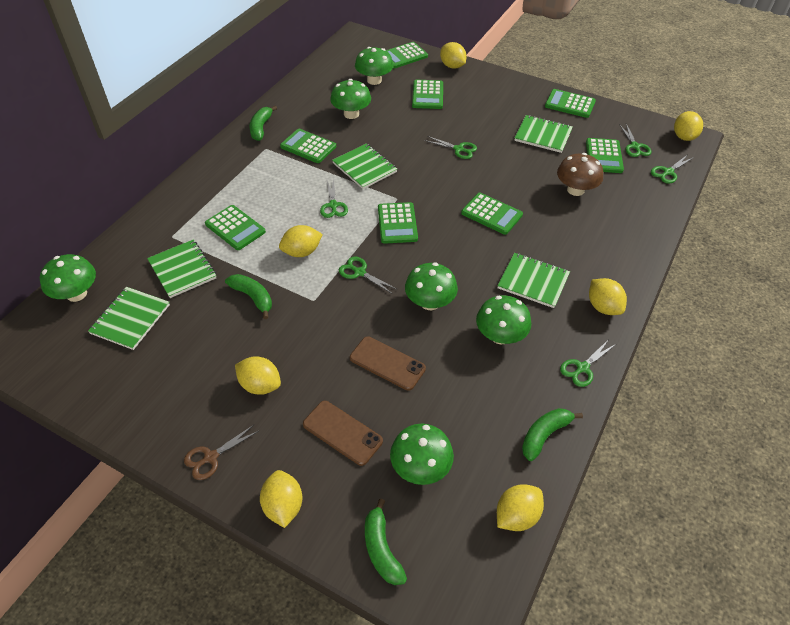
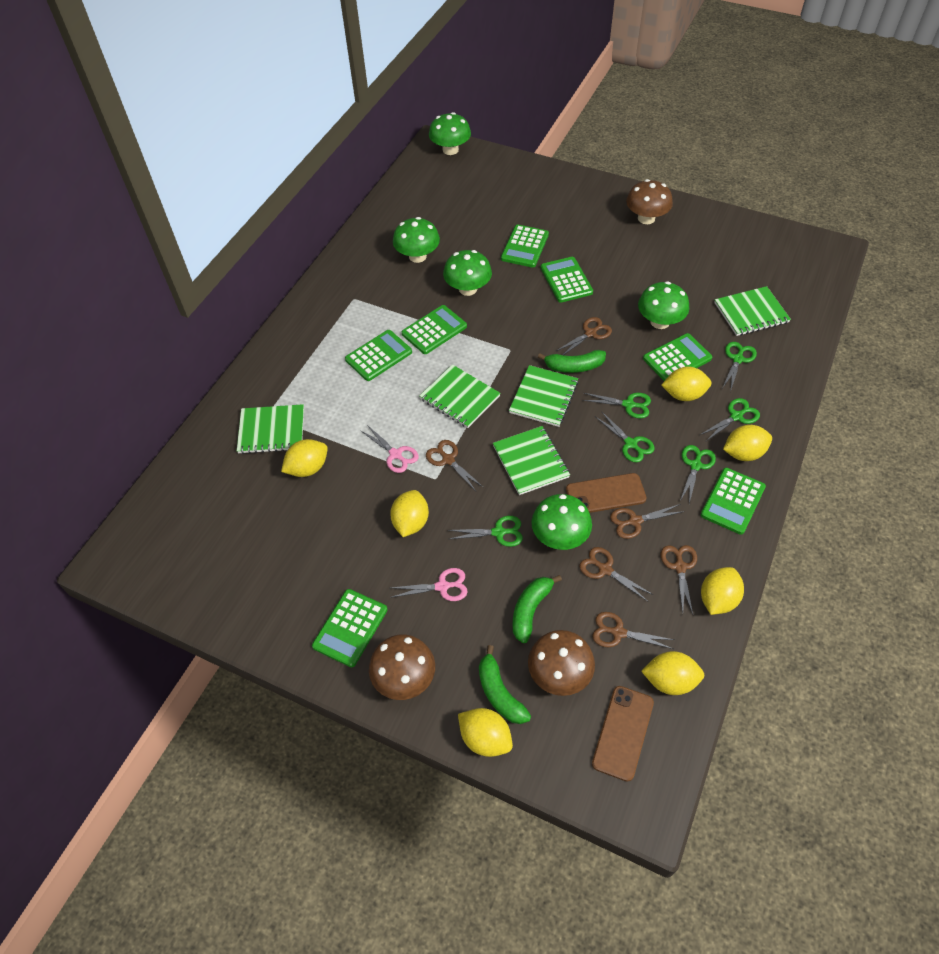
brown mushroom: 1 -> 3
brown scissors: 1 -> 6
green banana: 4 -> 3
green calculator: 8 -> 7
green mushroom: 6 -> 5
pink scissors: 0 -> 2

